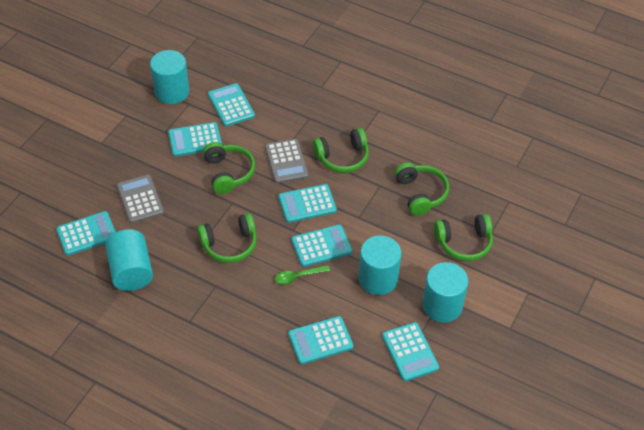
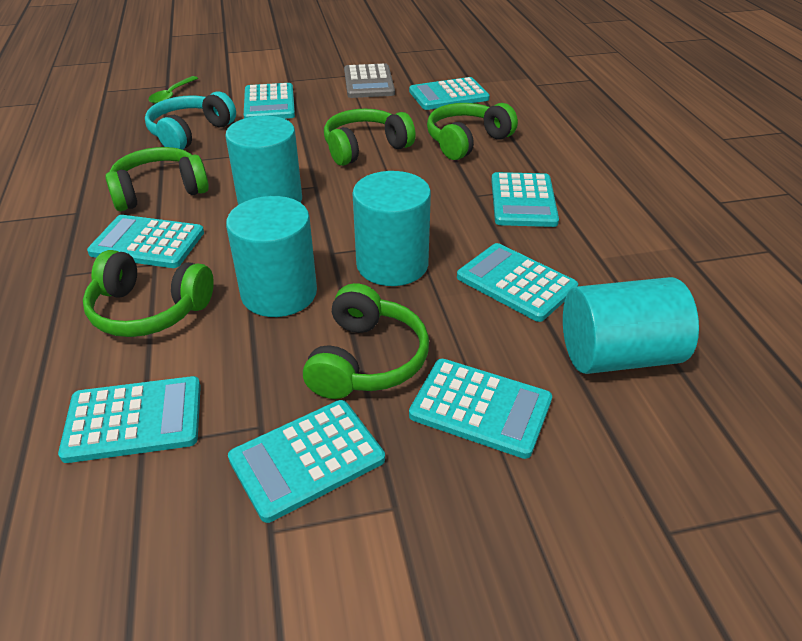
grey calculator: 2 -> 1
turquoise calculator: 7 -> 8
turquoise headphones: 0 -> 1

